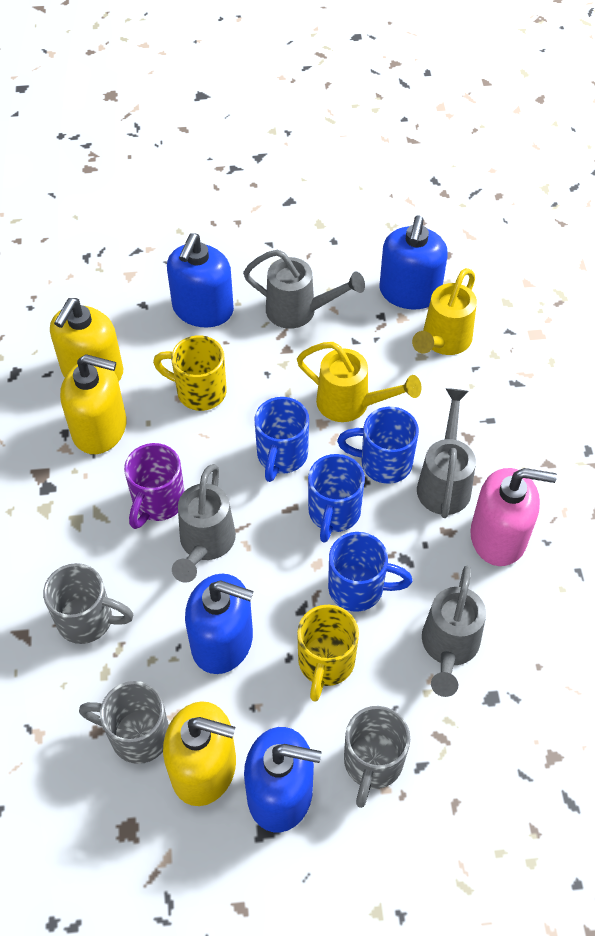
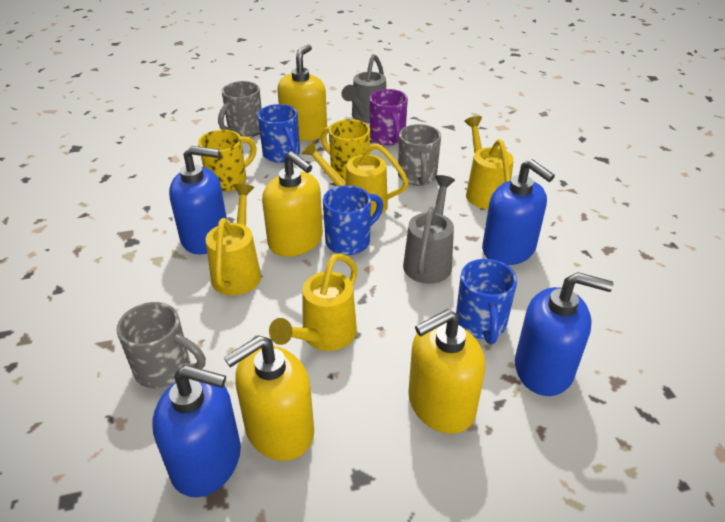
blue mug: 4 -> 3
grey watering can: 4 -> 2
pink soap dispenser: 1 -> 0
yellow soap dispenser: 3 -> 4
yellow watering can: 2 -> 4

